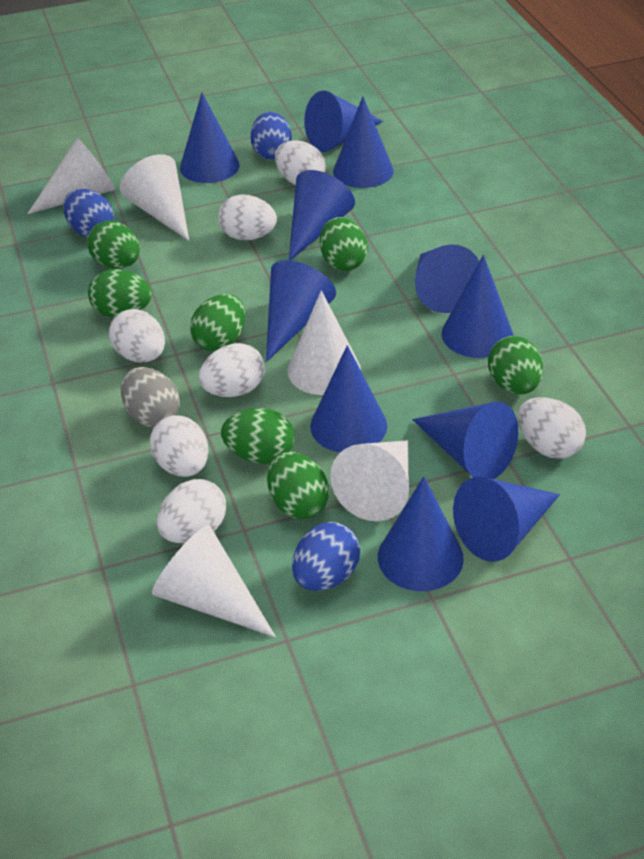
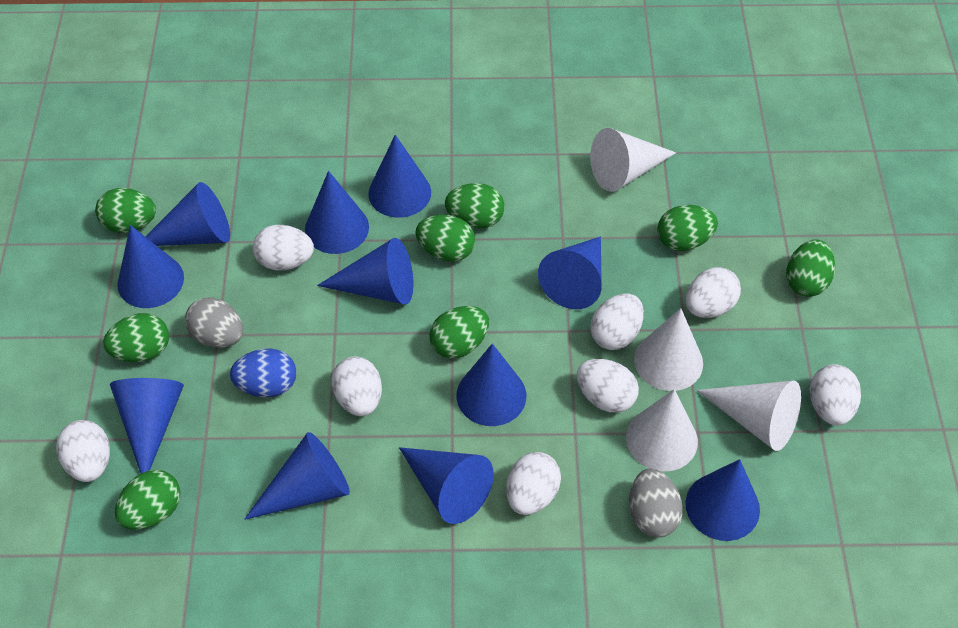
blue egg: 3 -> 1
green egg: 7 -> 8
grey egg: 1 -> 2
white cone: 5 -> 4
white egg: 7 -> 8

